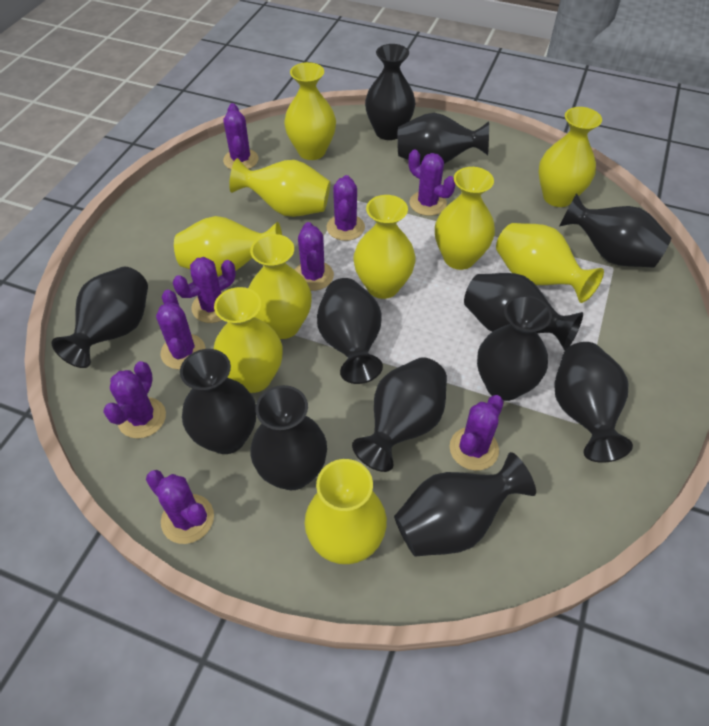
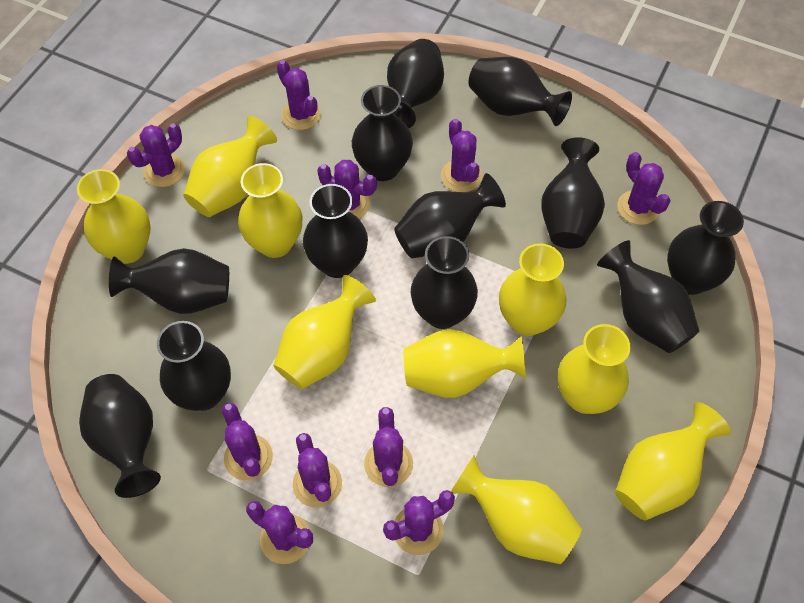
purple cactus: 9 -> 10
yellow vase: 10 -> 9

